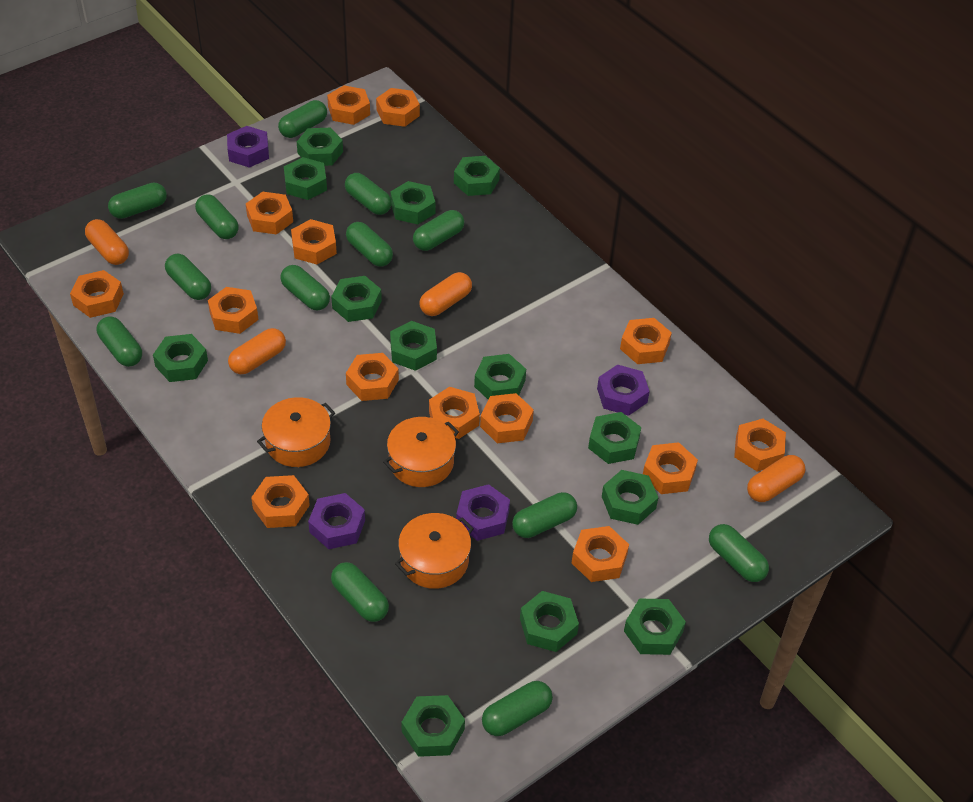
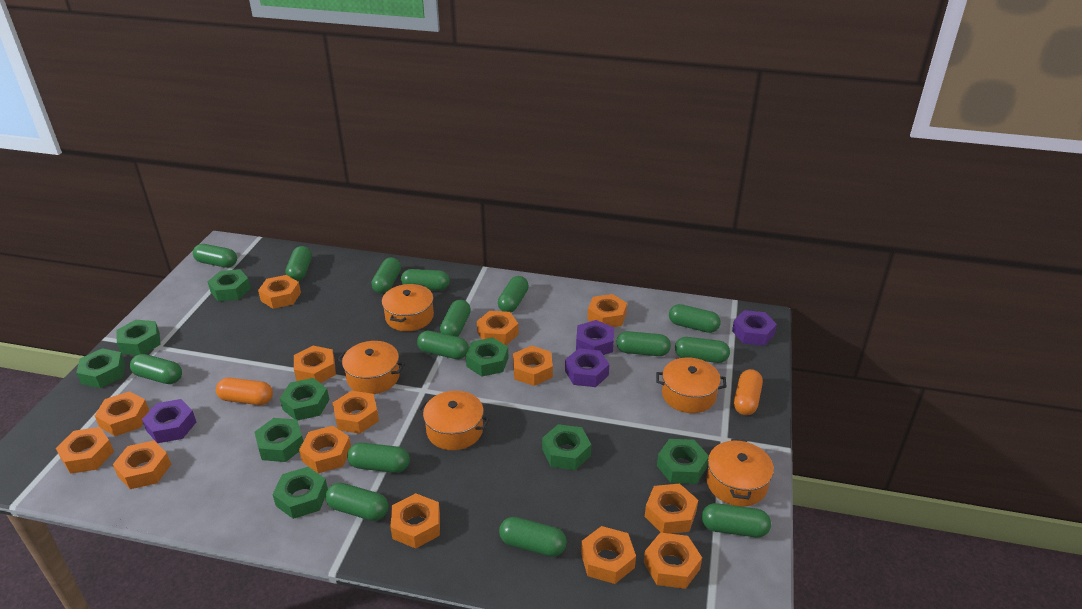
green capsule: 13 -> 15
green nut: 13 -> 9
orange capsule: 4 -> 2
orange pot: 3 -> 5

